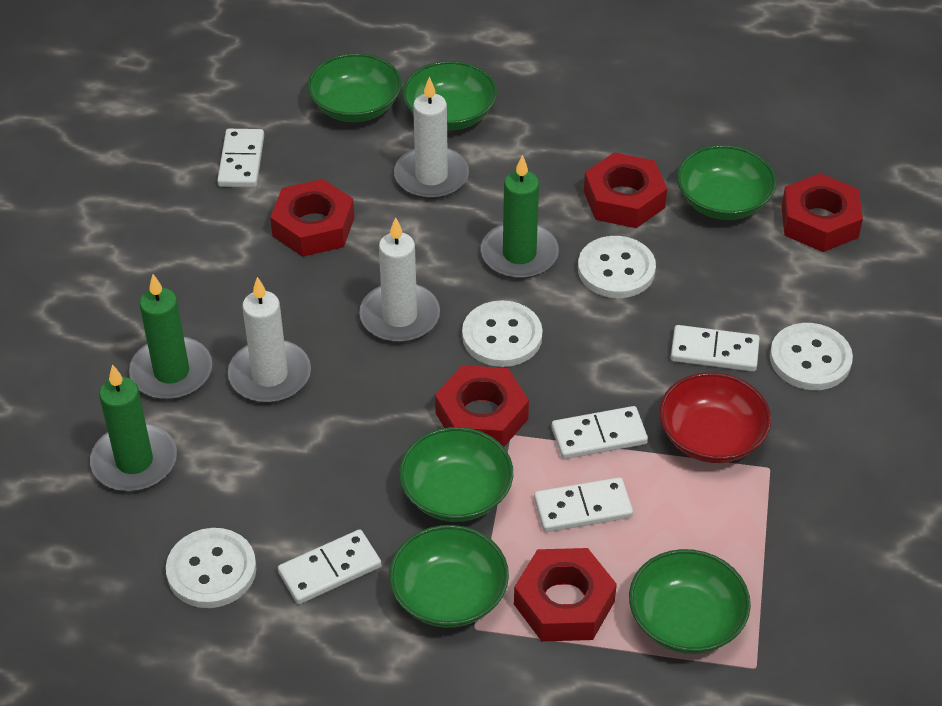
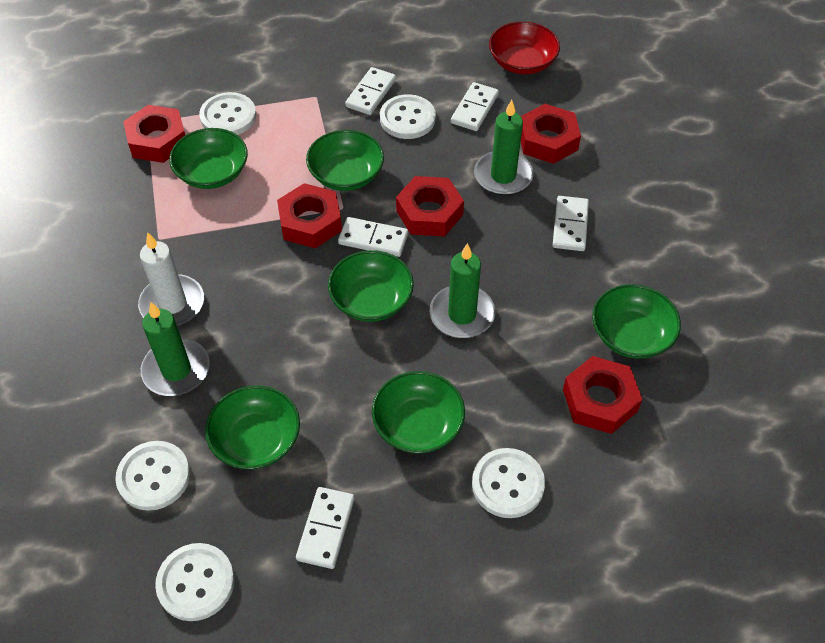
white button: 4 -> 5
white candle: 3 -> 1

